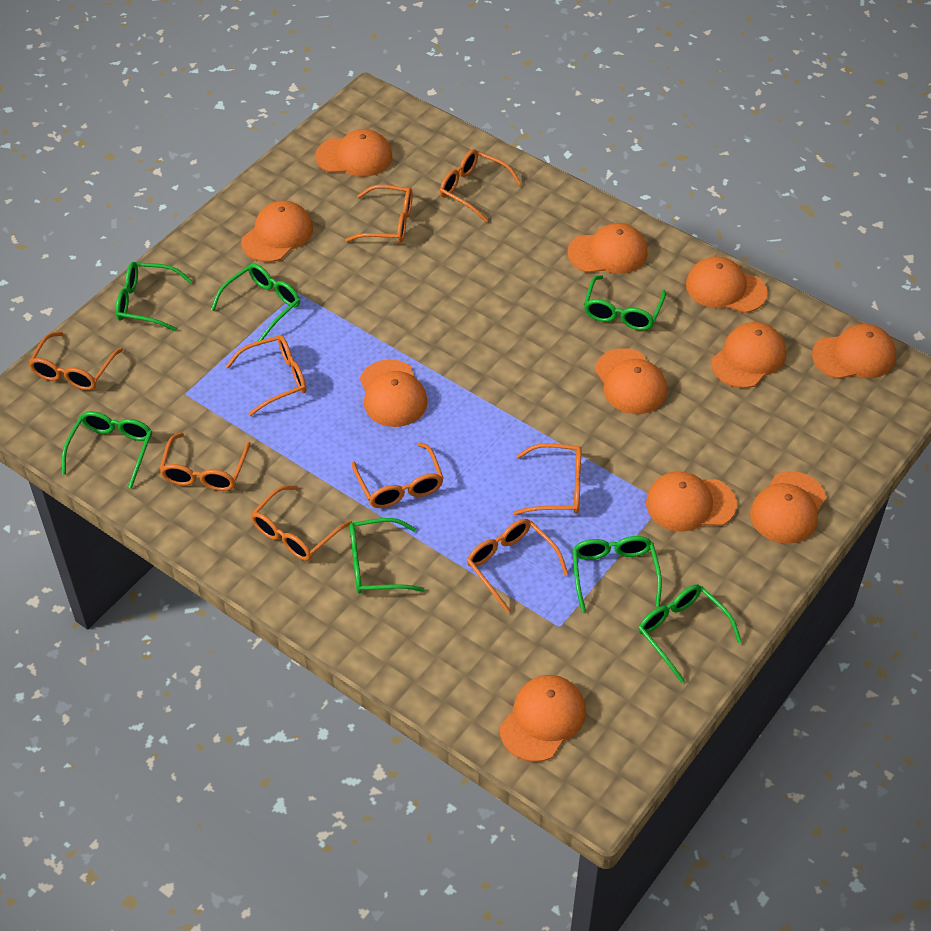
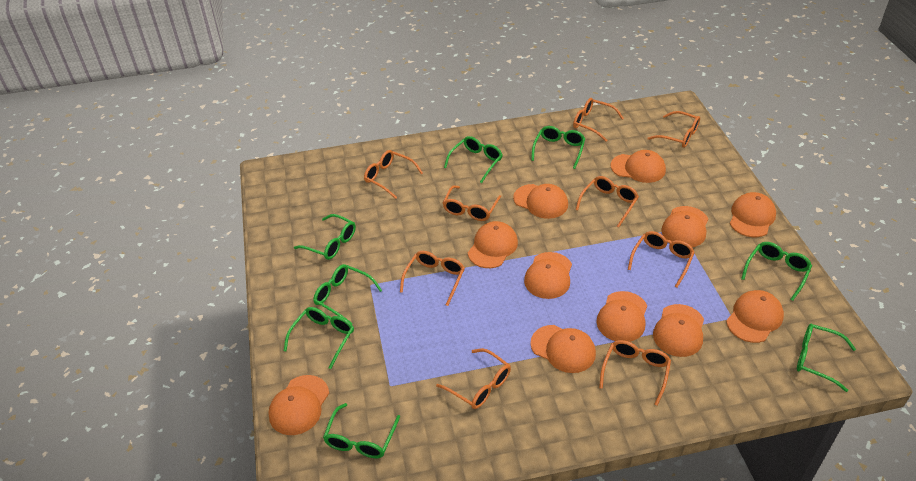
green glasses: 7 -> 8

